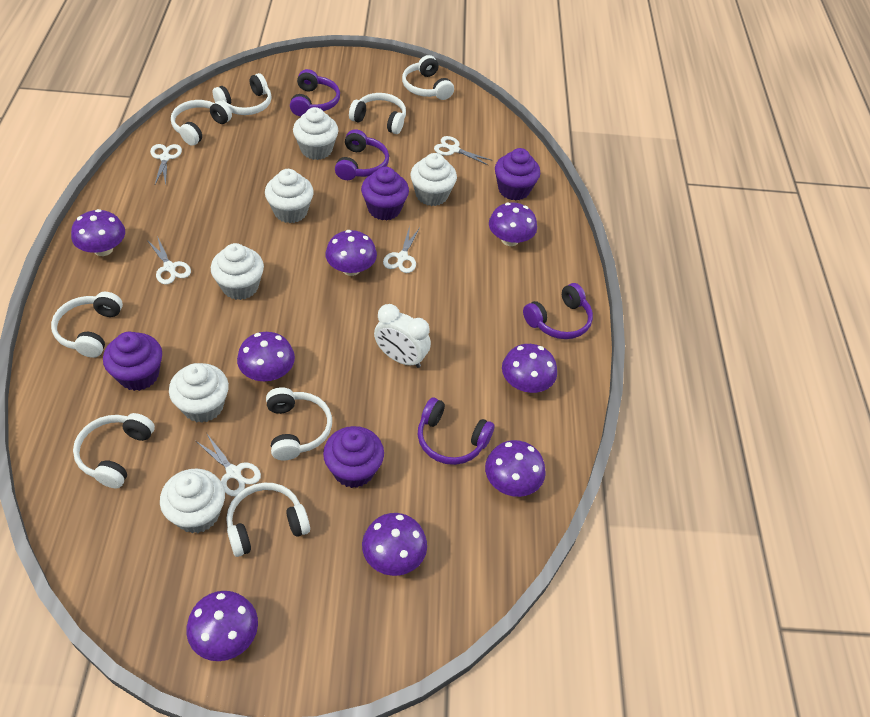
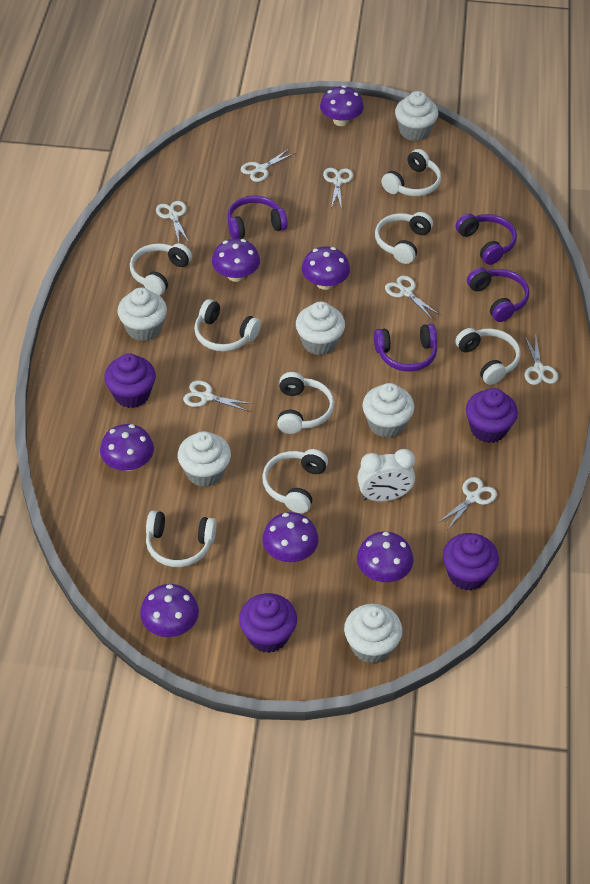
purple mushroom: 8 -> 7
white scissors: 5 -> 7

